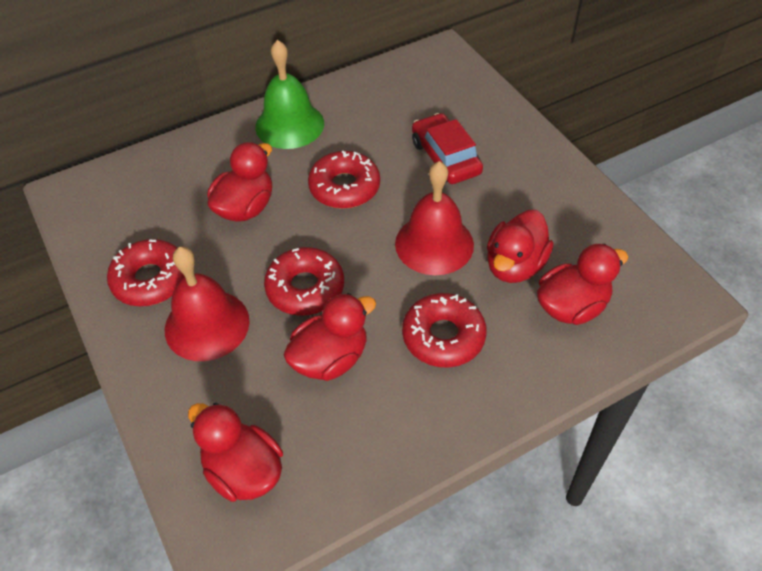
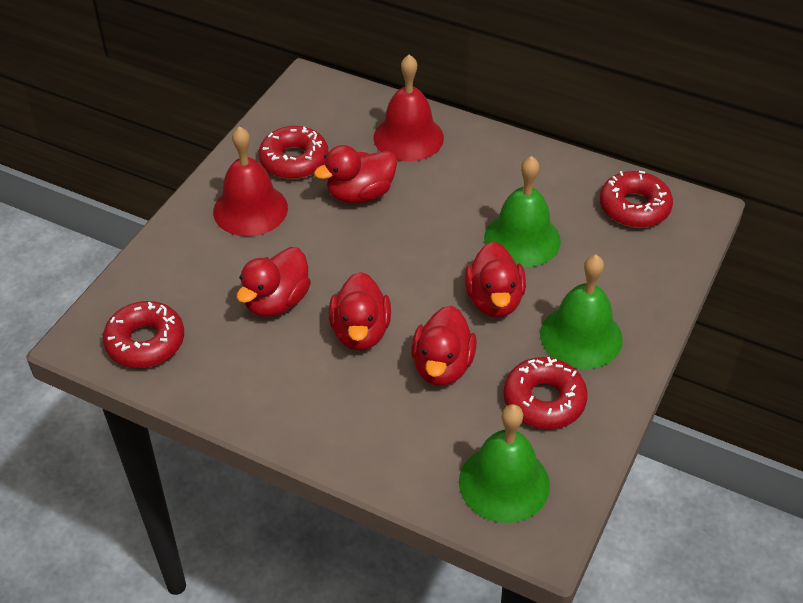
green bell: 1 -> 3
red car: 1 -> 0

